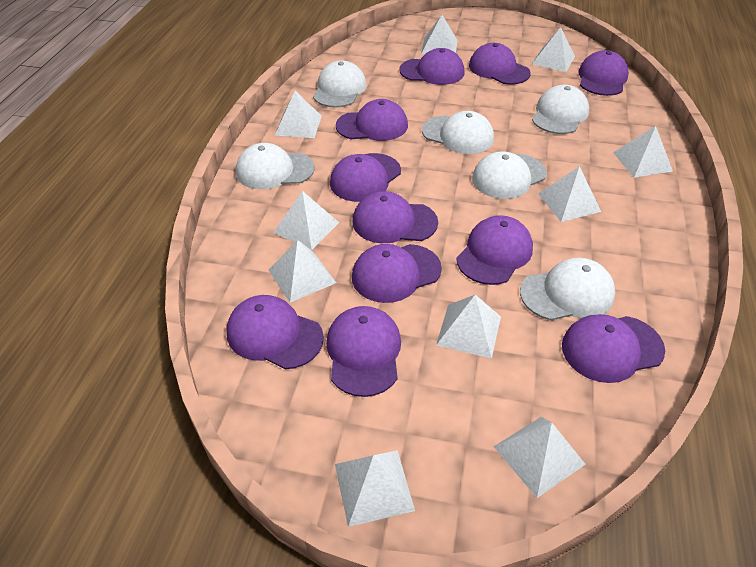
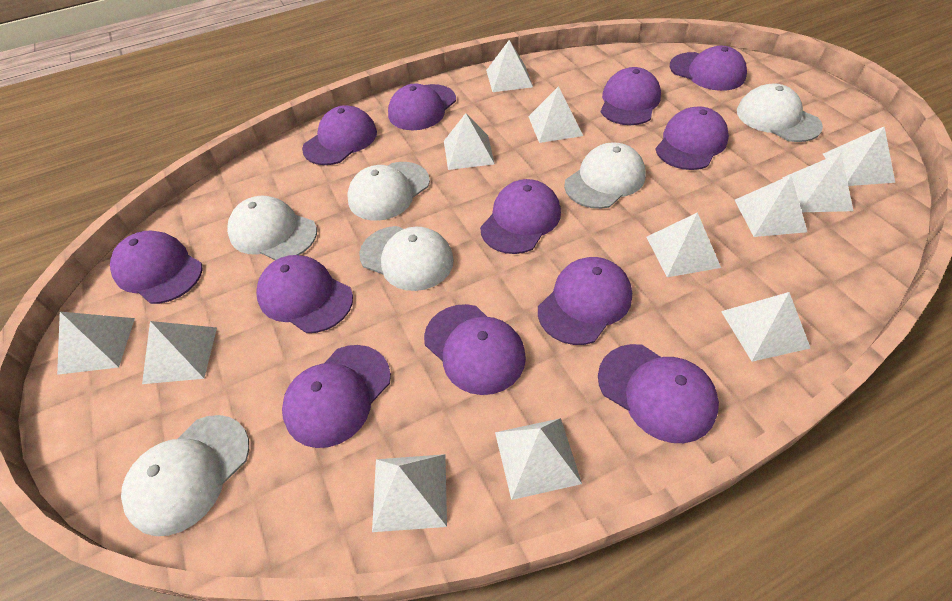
purple cap: 11 -> 12
white pyramid: 10 -> 12

